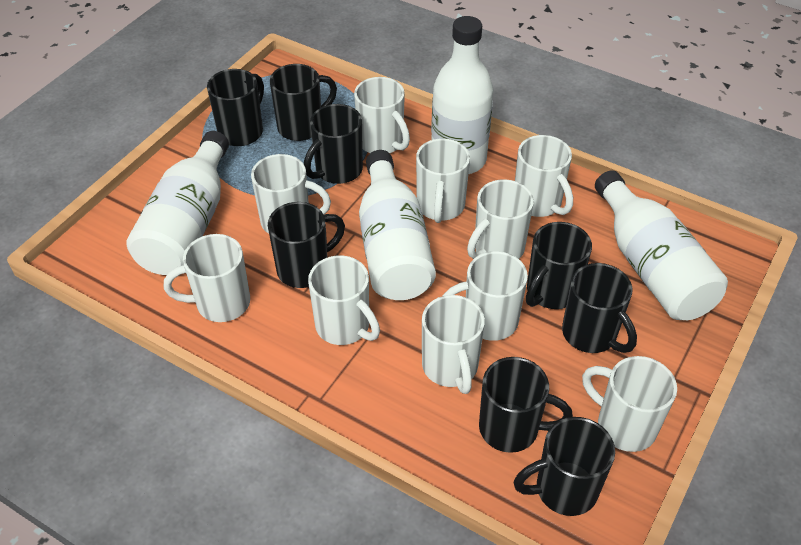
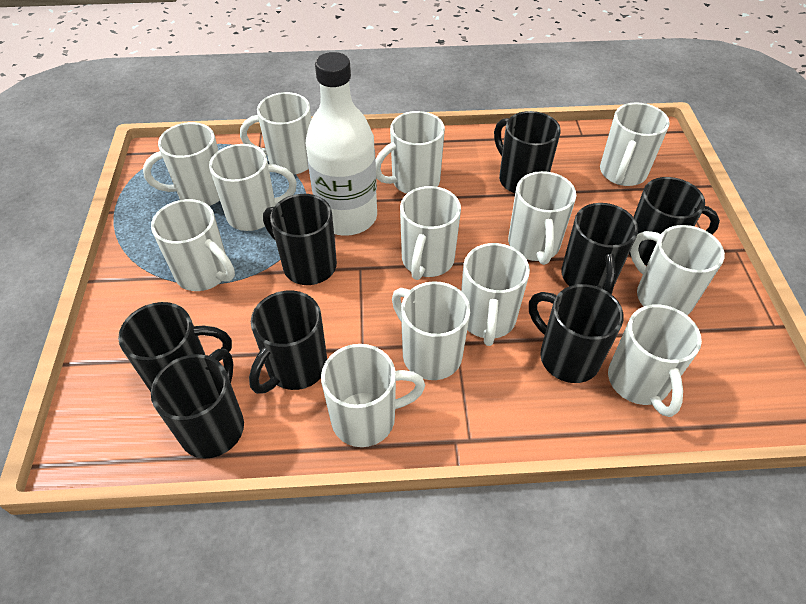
white bottle: 4 -> 1
white mug: 10 -> 13

